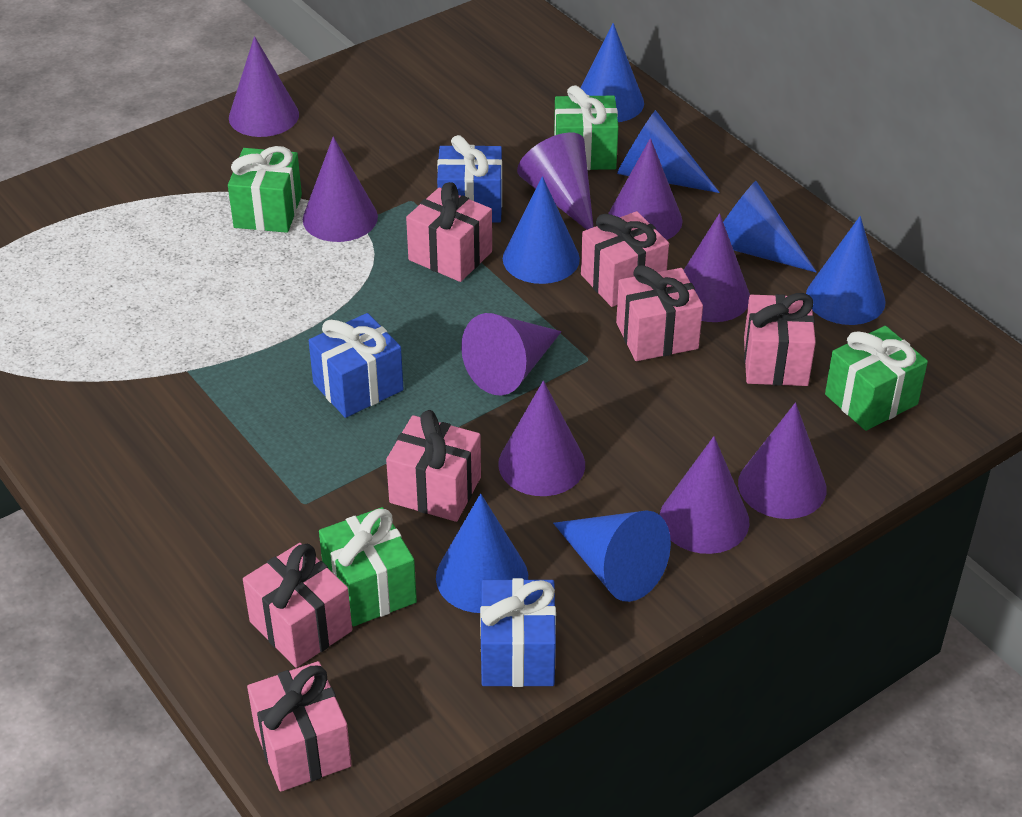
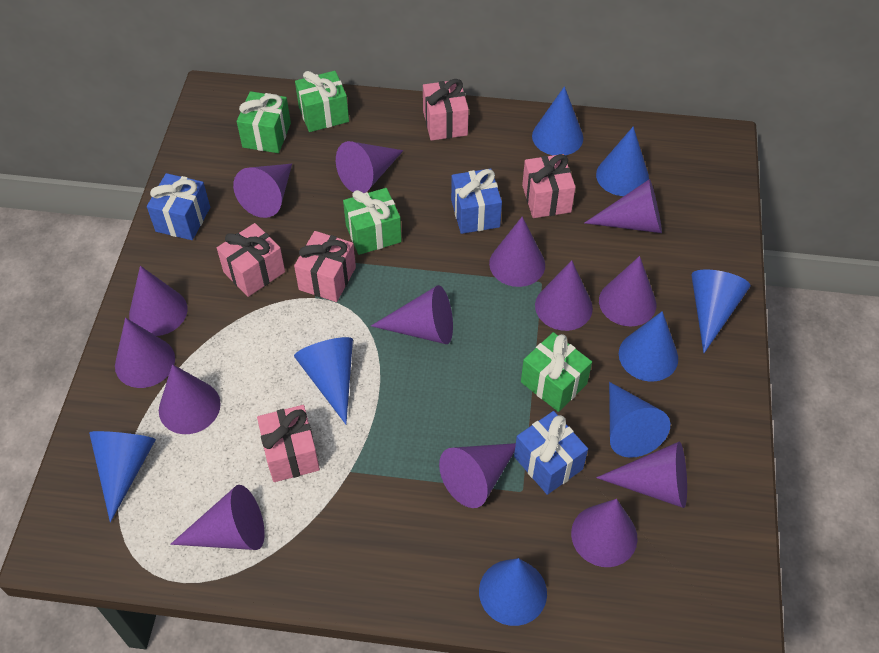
blue cone: 7 -> 8
pink gift: 7 -> 5
purple cone: 9 -> 14

